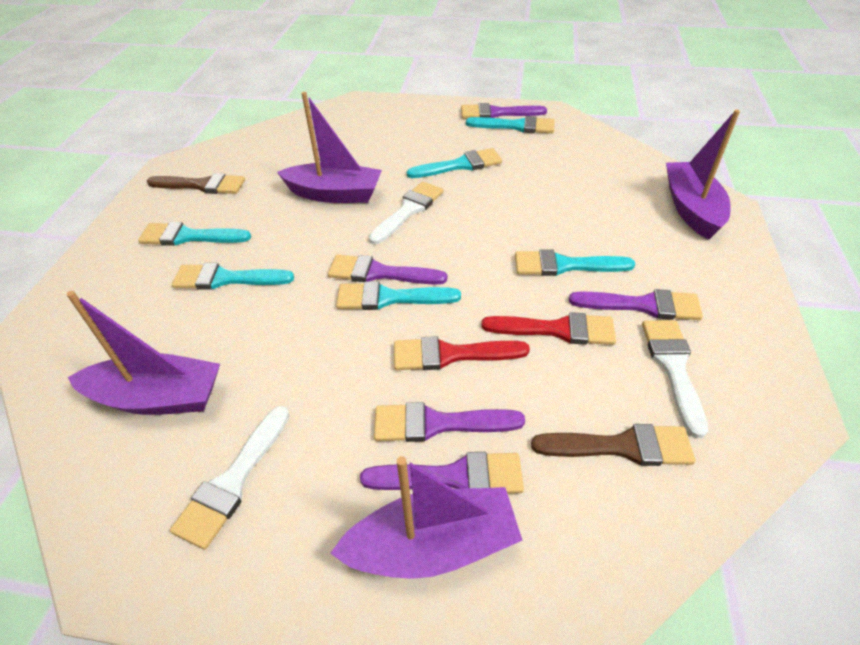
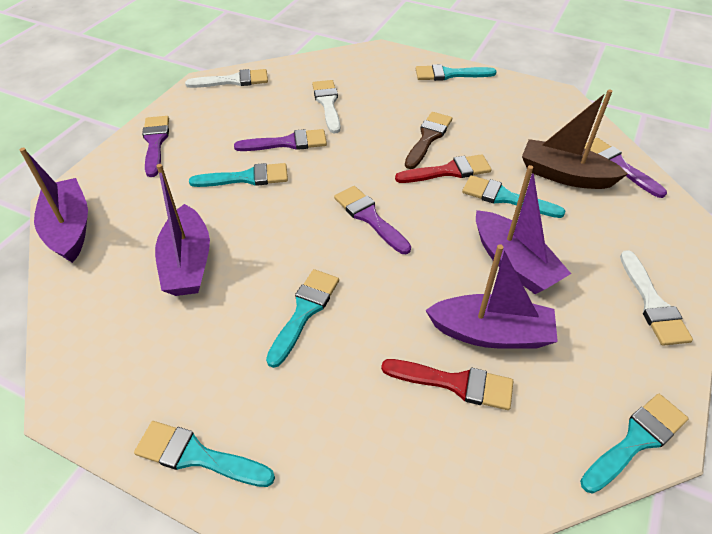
brown boat: 0 -> 1
brown brush: 2 -> 1
purple brush: 5 -> 4

